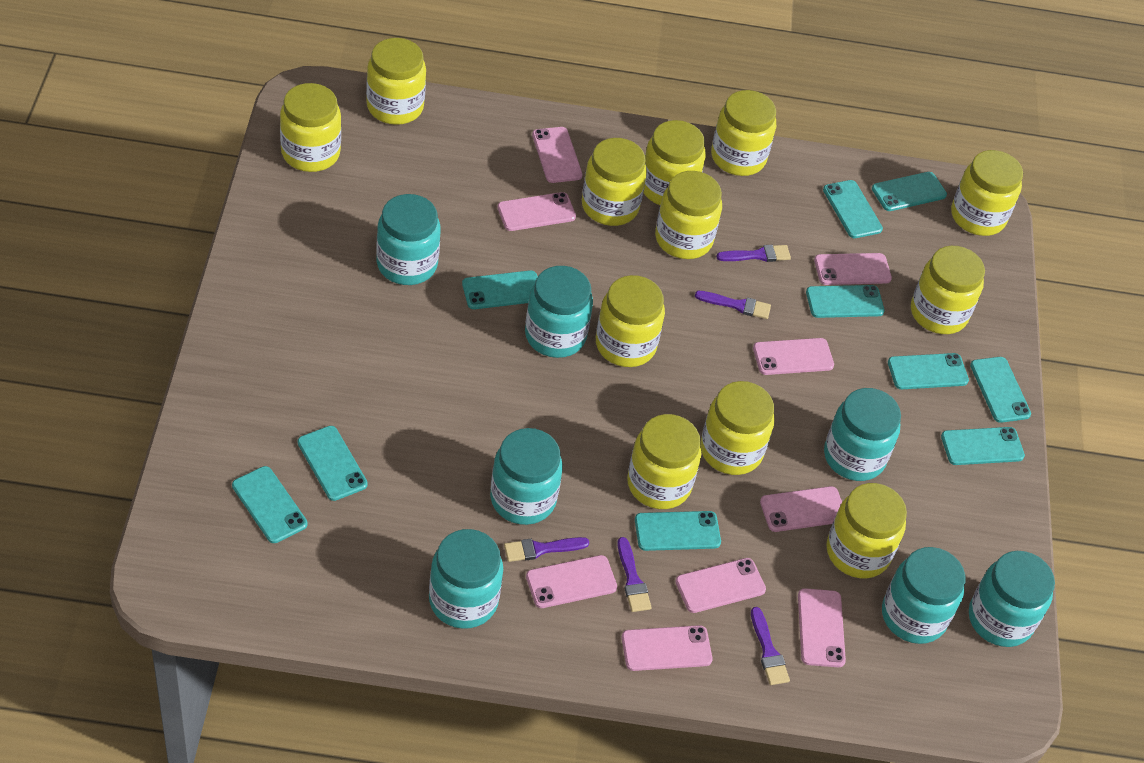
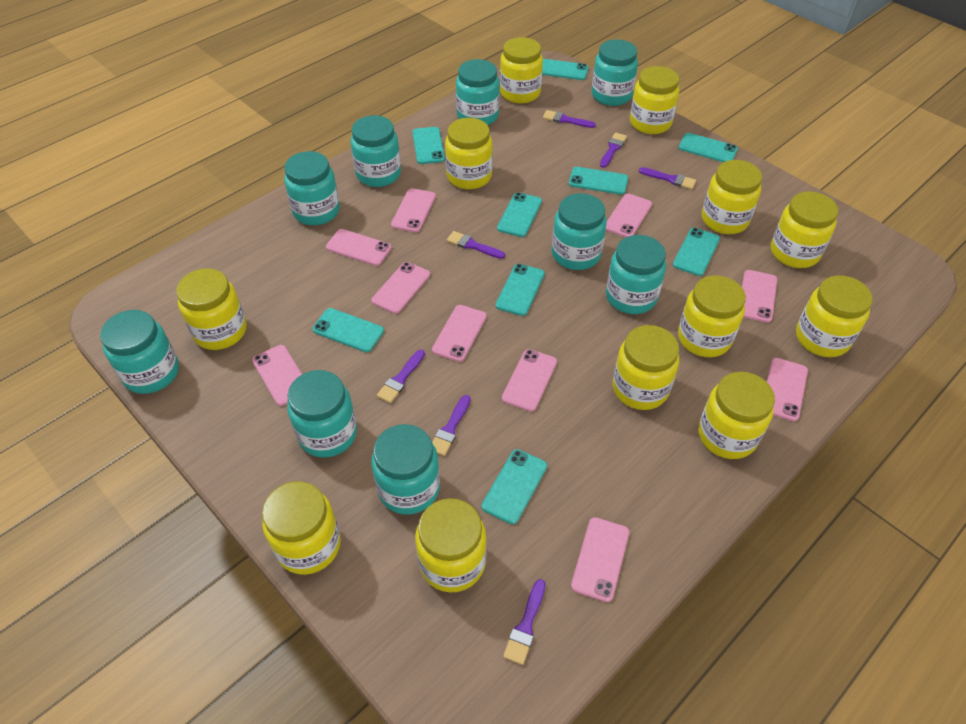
pink phone: 9 -> 10
purple brush: 5 -> 7
turquoise jar: 7 -> 9
turquoise phone: 10 -> 9

